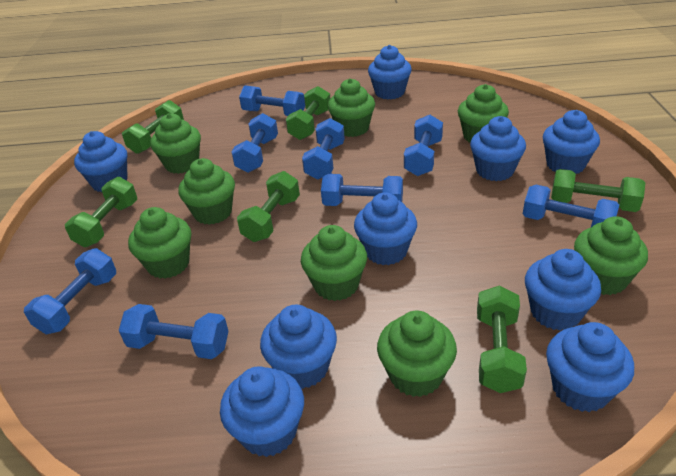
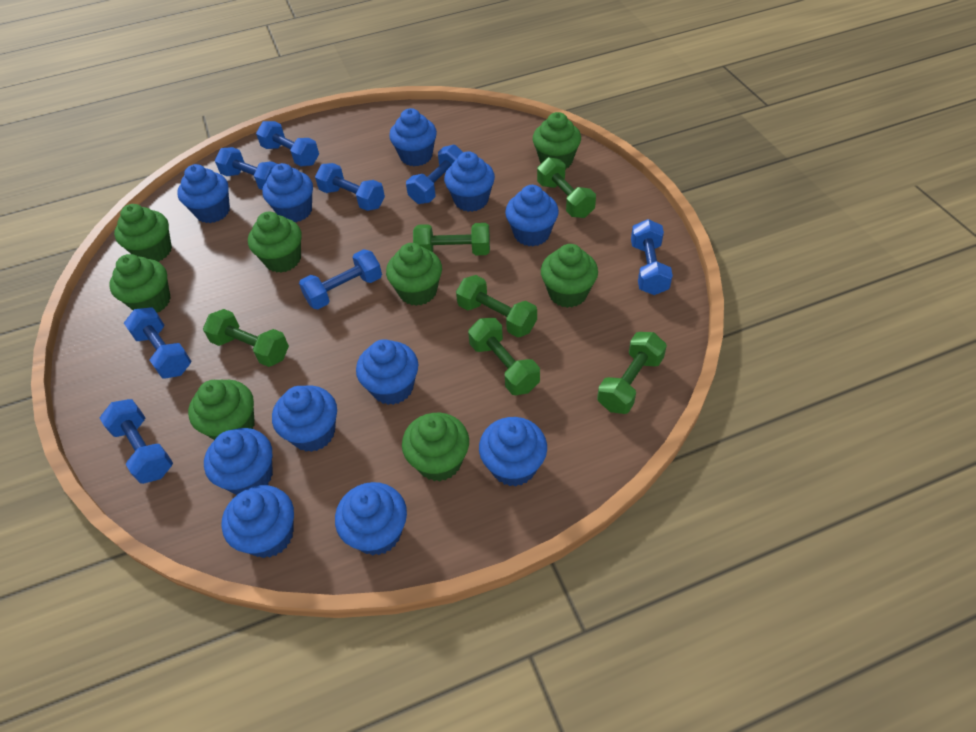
blue cupcake: 9 -> 11

